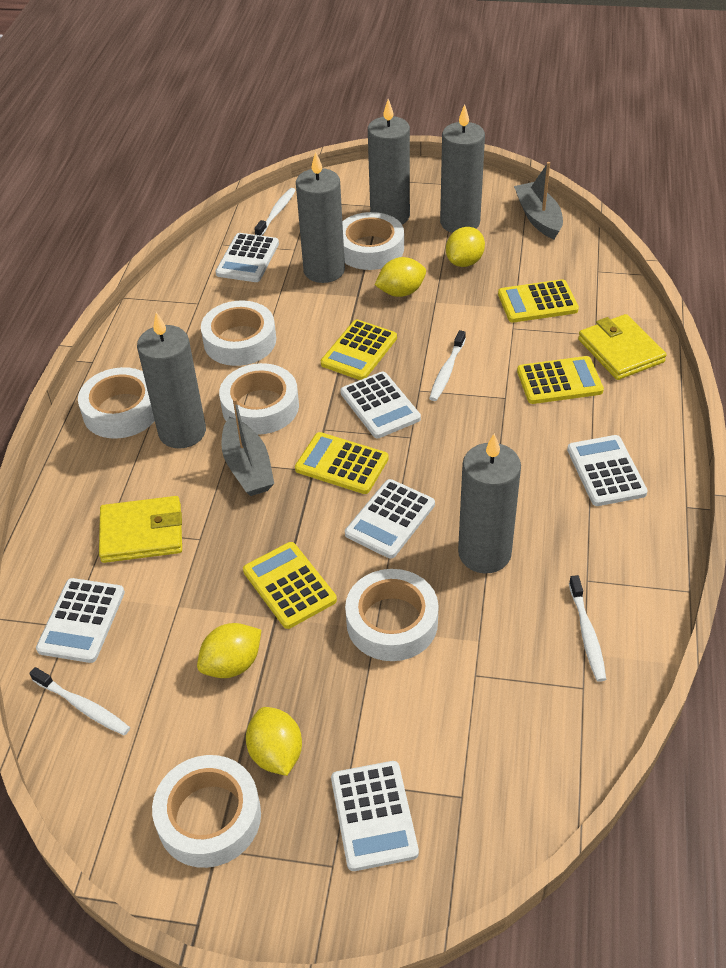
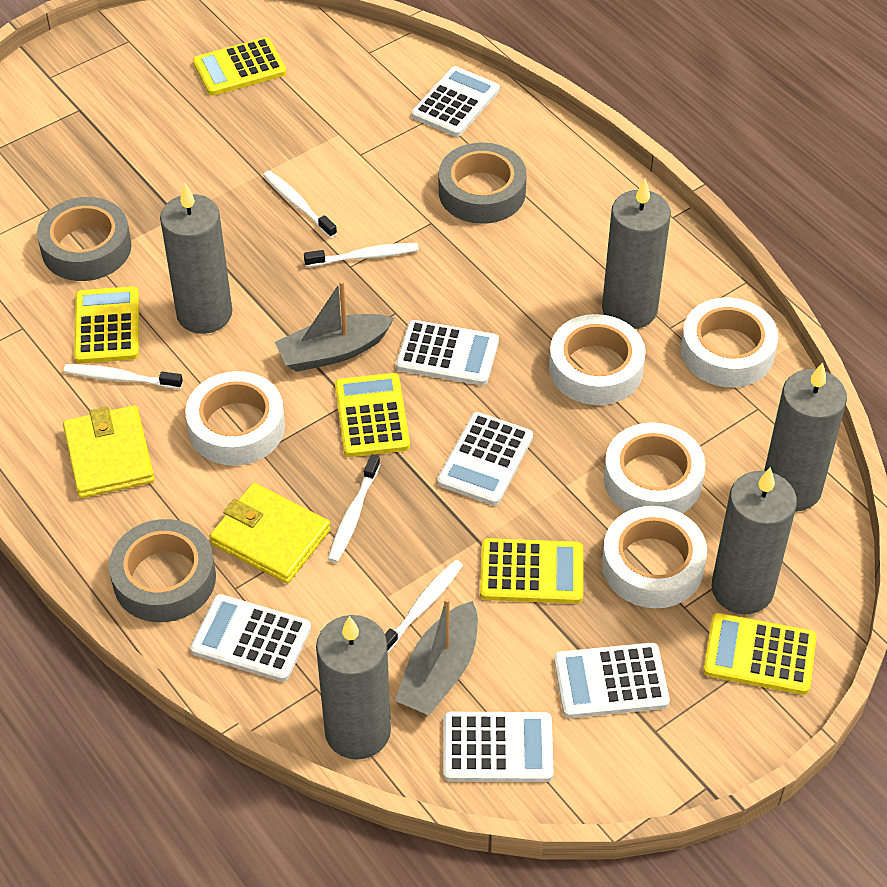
grey tape: 0 -> 3
white tape: 6 -> 5
white toothbrush: 4 -> 5
yellow lemon: 4 -> 0

